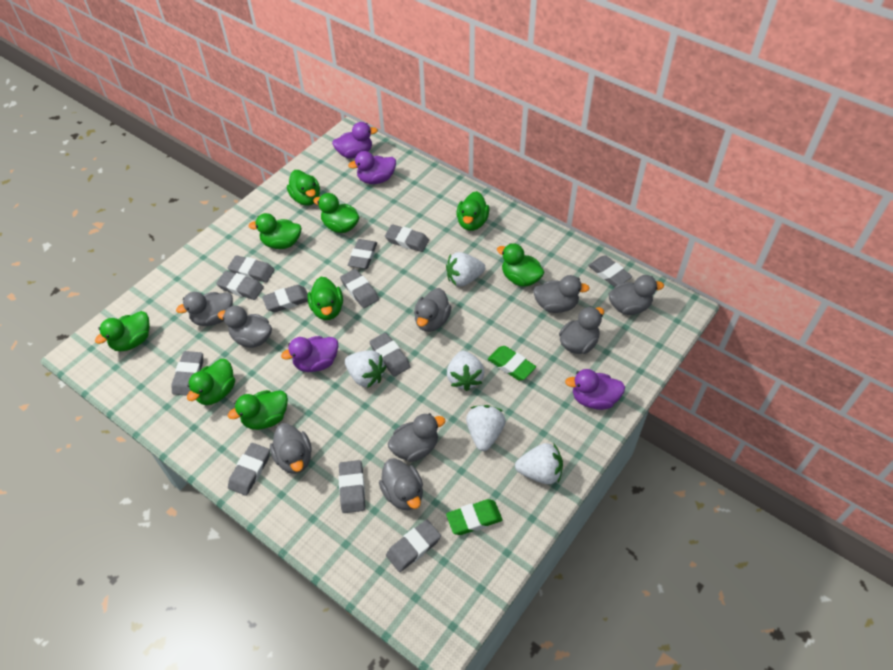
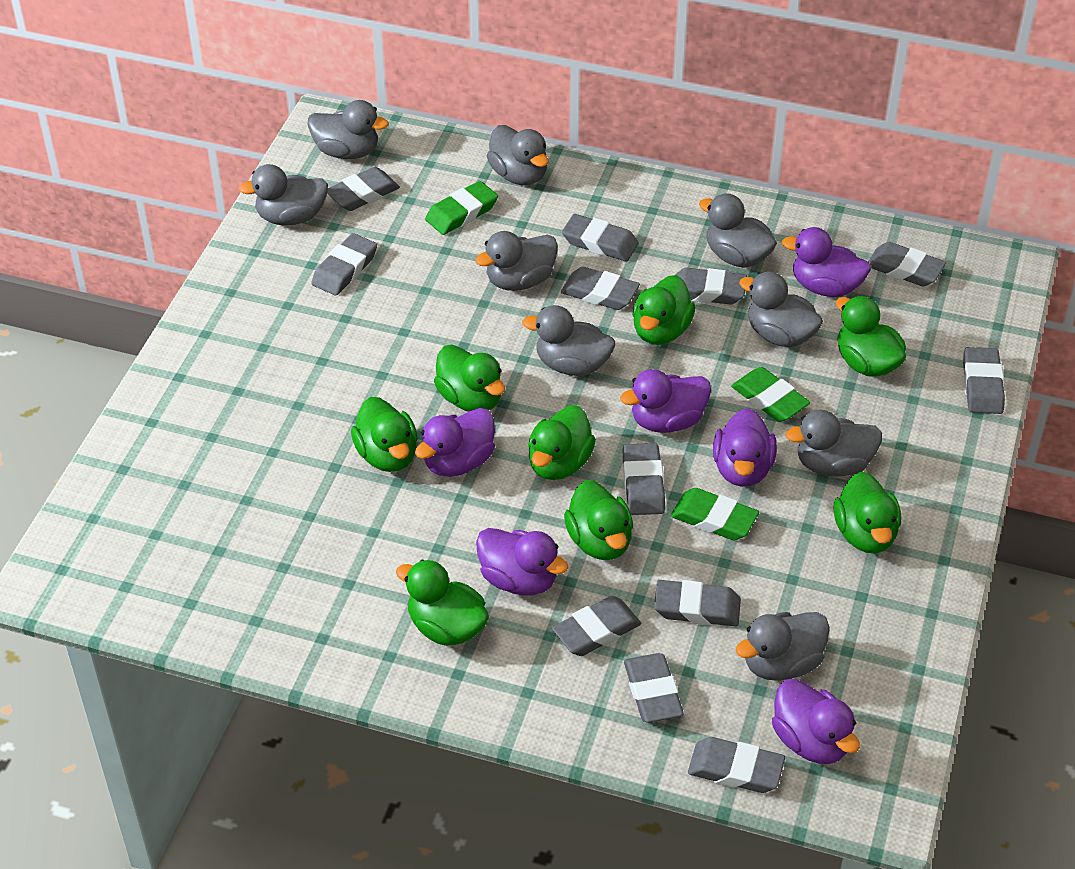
green duck: 9 -> 8
green eraser: 2 -> 3
purple duck: 4 -> 6
white strawberry: 5 -> 0

